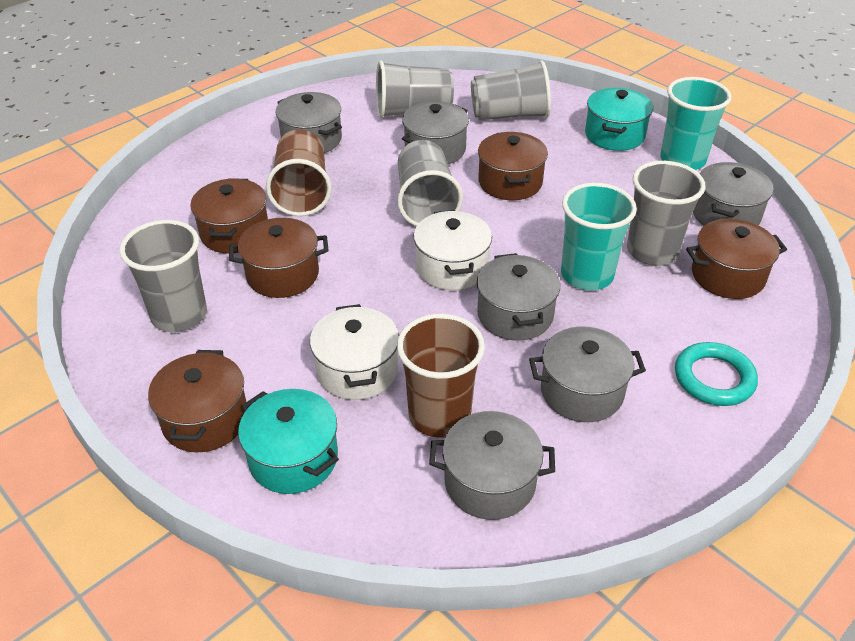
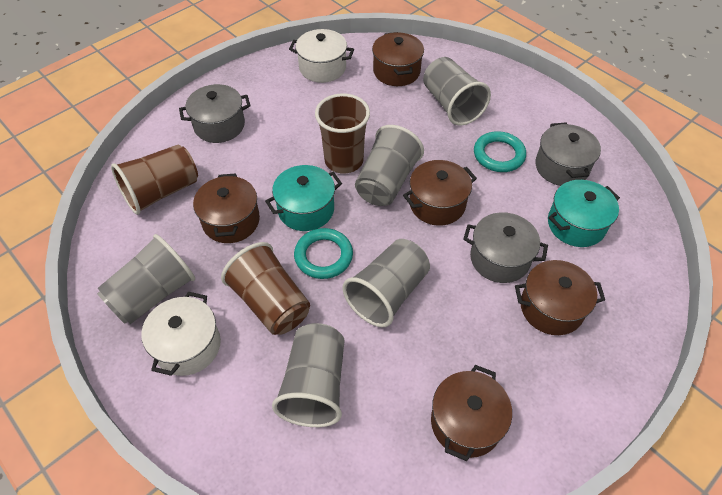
brown cup: 2 -> 3
grey pot: 6 -> 3
turquoise cup: 2 -> 0
turquoise ring: 1 -> 2

